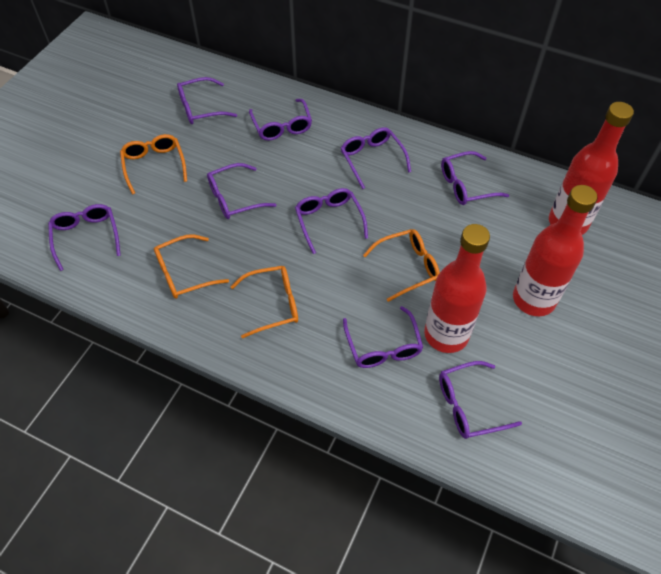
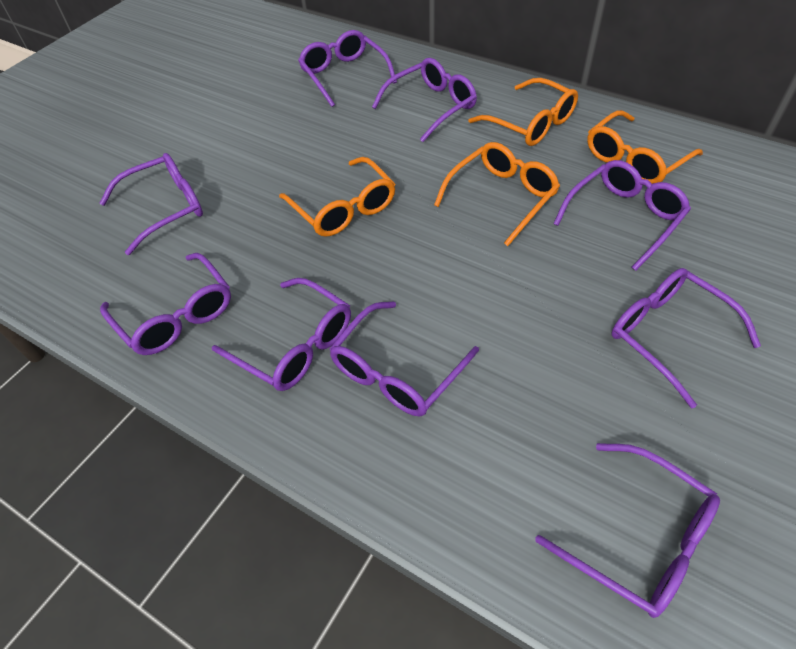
red bottle: 3 -> 0

